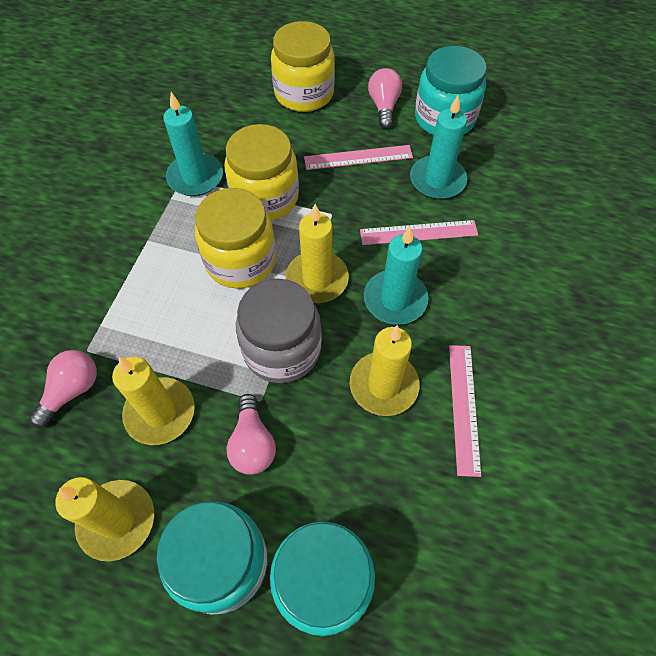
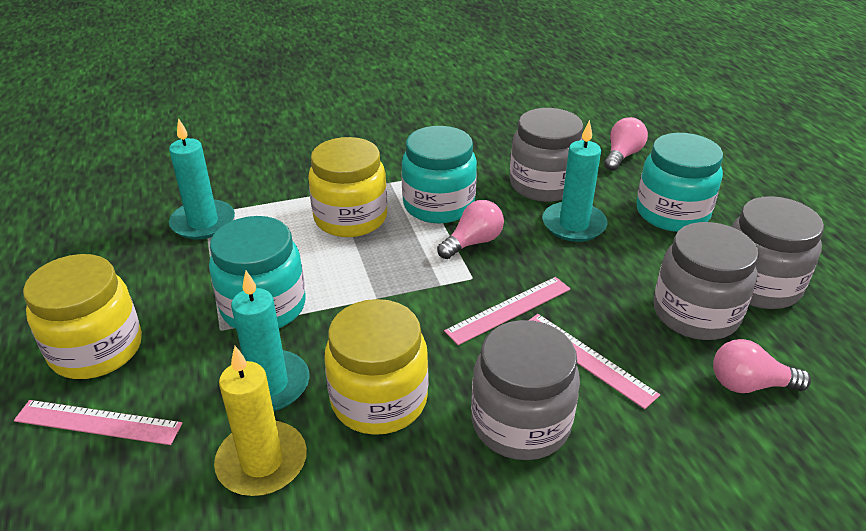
grey jar: 1 -> 4
yellow candle: 4 -> 1

